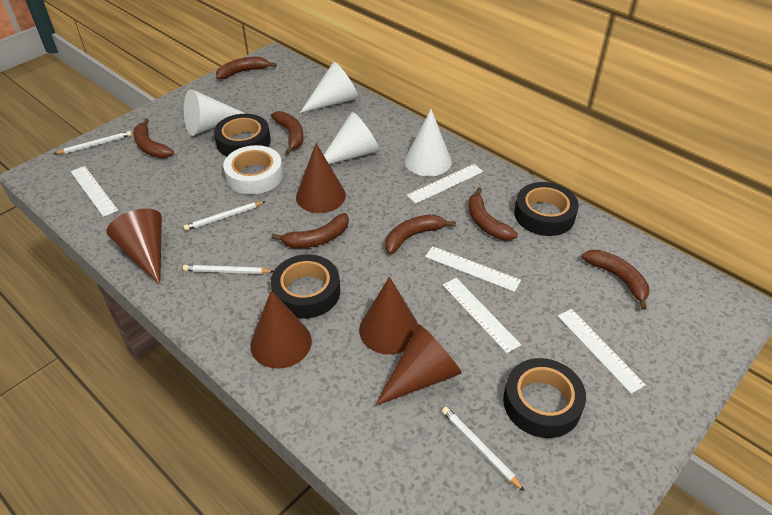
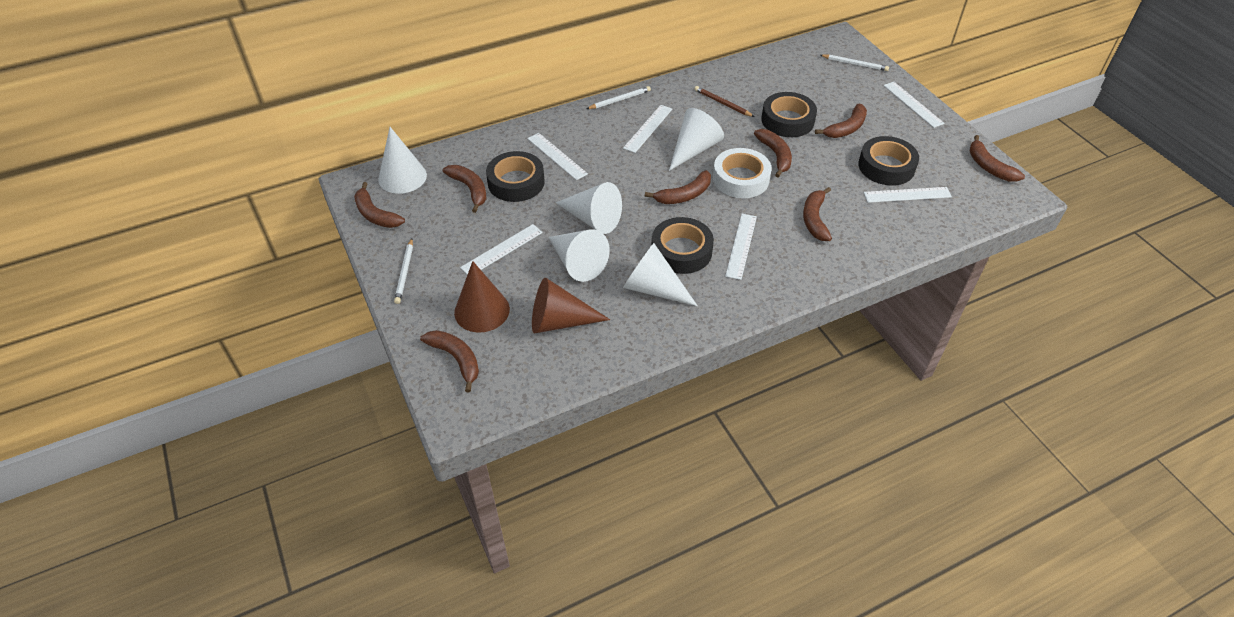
brown banana: 7 -> 8
brown cone: 5 -> 2
brown pencil: 0 -> 1
white cone: 4 -> 5
white pencil: 4 -> 3
white ruler: 5 -> 6

